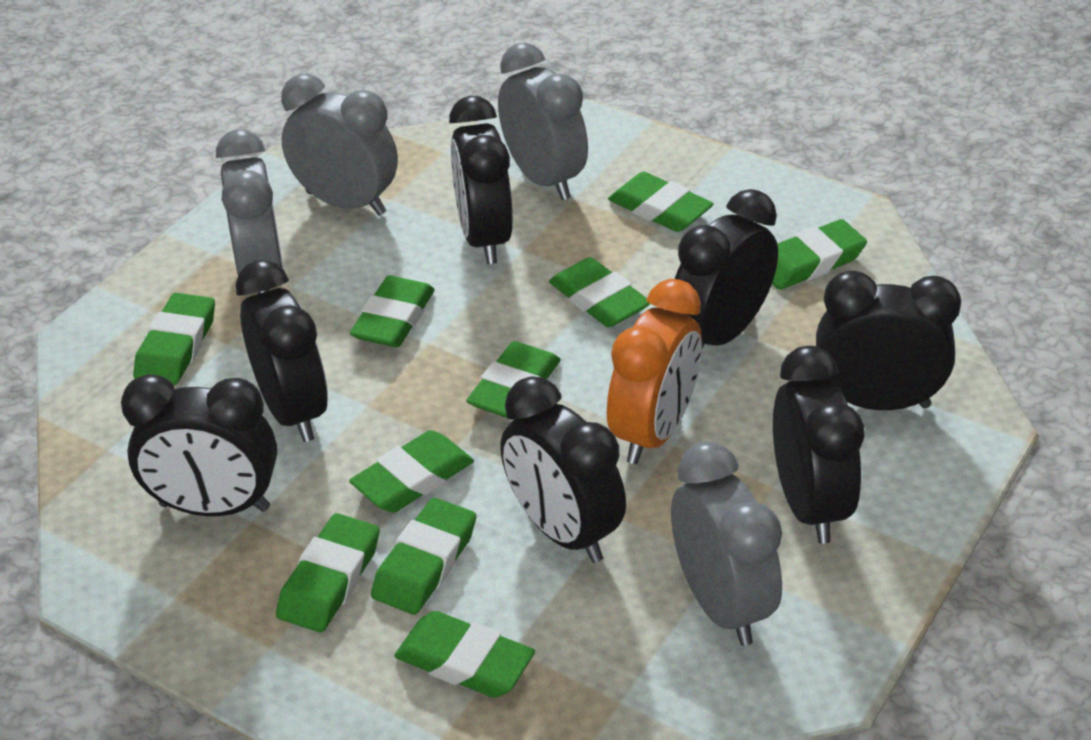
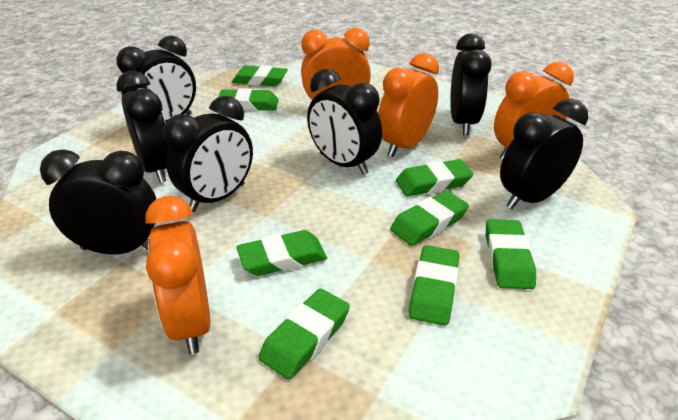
green eraser: 10 -> 8
grey clock: 4 -> 0
orange clock: 1 -> 4

